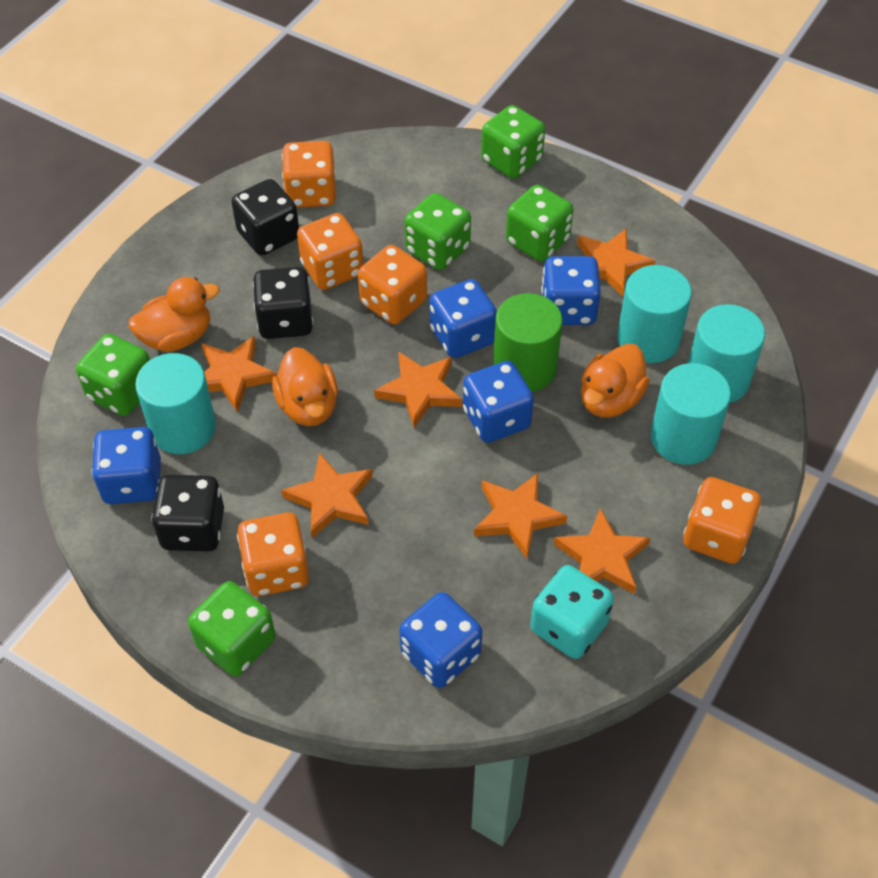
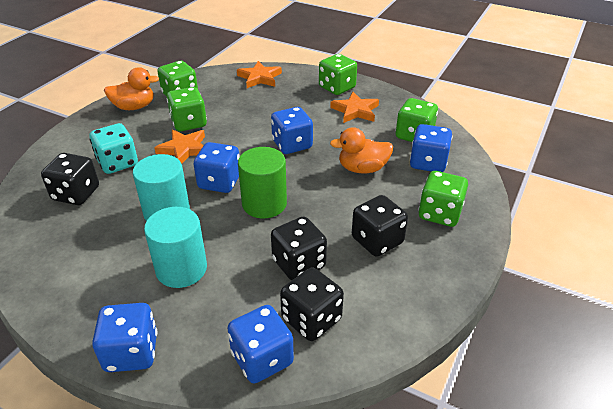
black dice: 3 -> 4
orange dice: 5 -> 0
orange duck: 3 -> 2
orange star: 6 -> 3
turquoise cylinder: 4 -> 2

